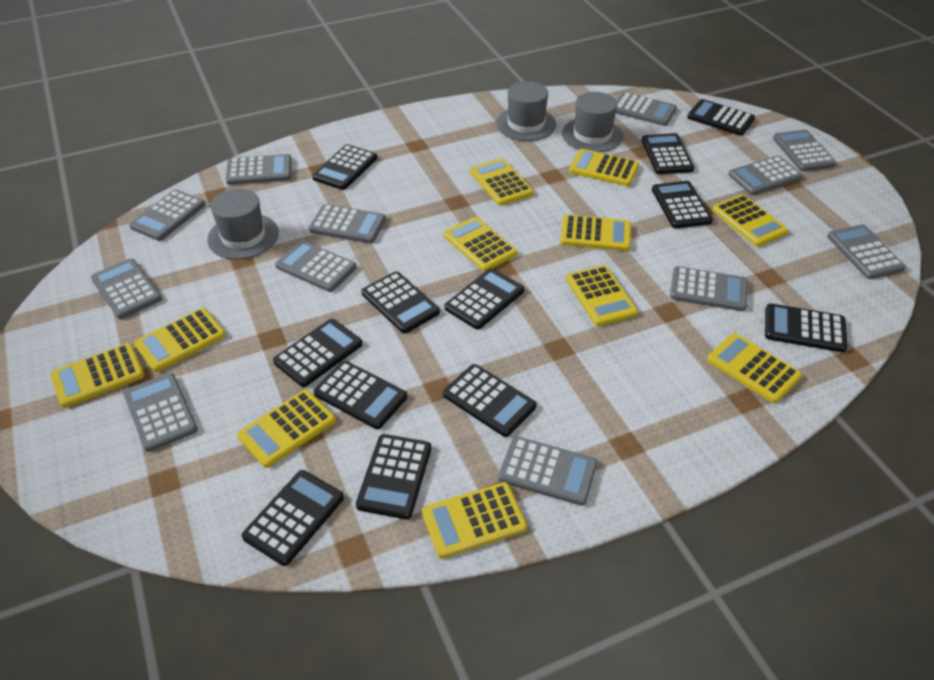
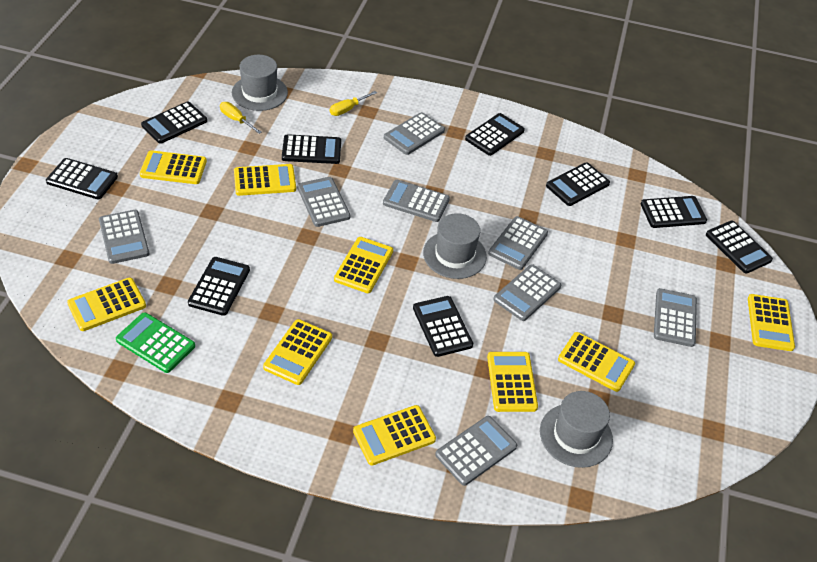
black calculator: 12 -> 9
green calculator: 0 -> 1
grey calculator: 12 -> 8
yellow calculator: 11 -> 9
yellow screwdriver: 0 -> 2

